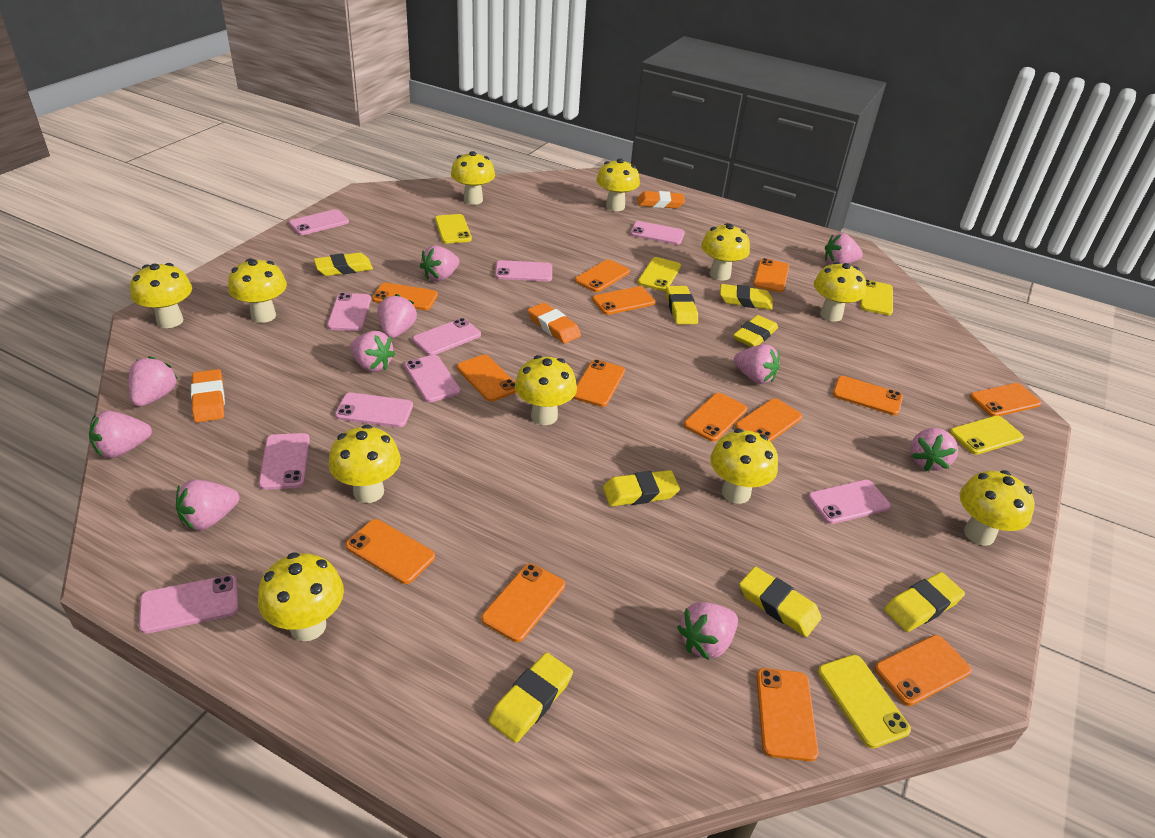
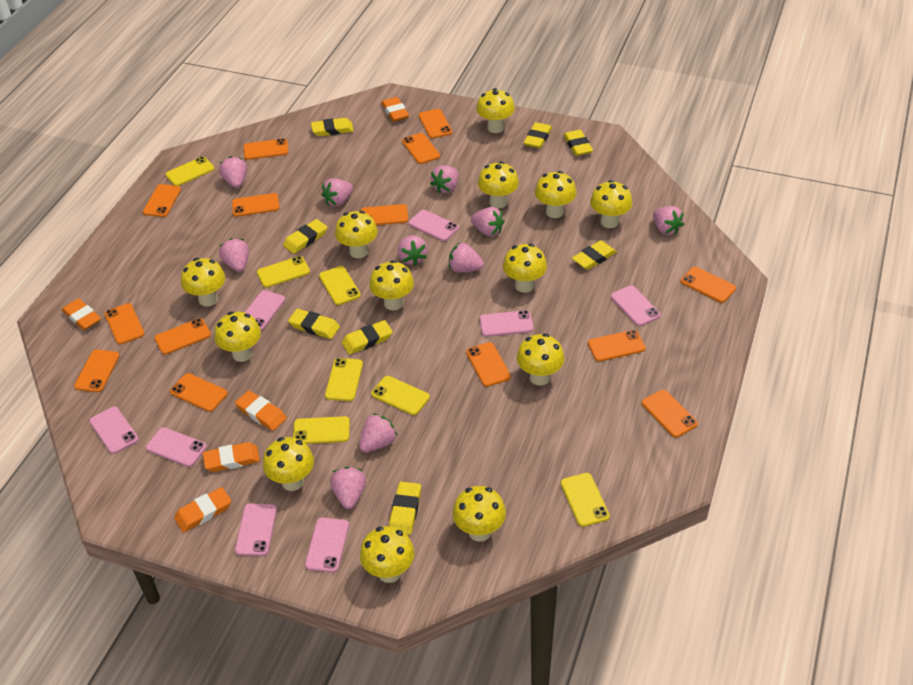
orange eraser: 3 -> 5
pink phone: 10 -> 8
yellow mushroom: 11 -> 13
yellow phone: 5 -> 7

